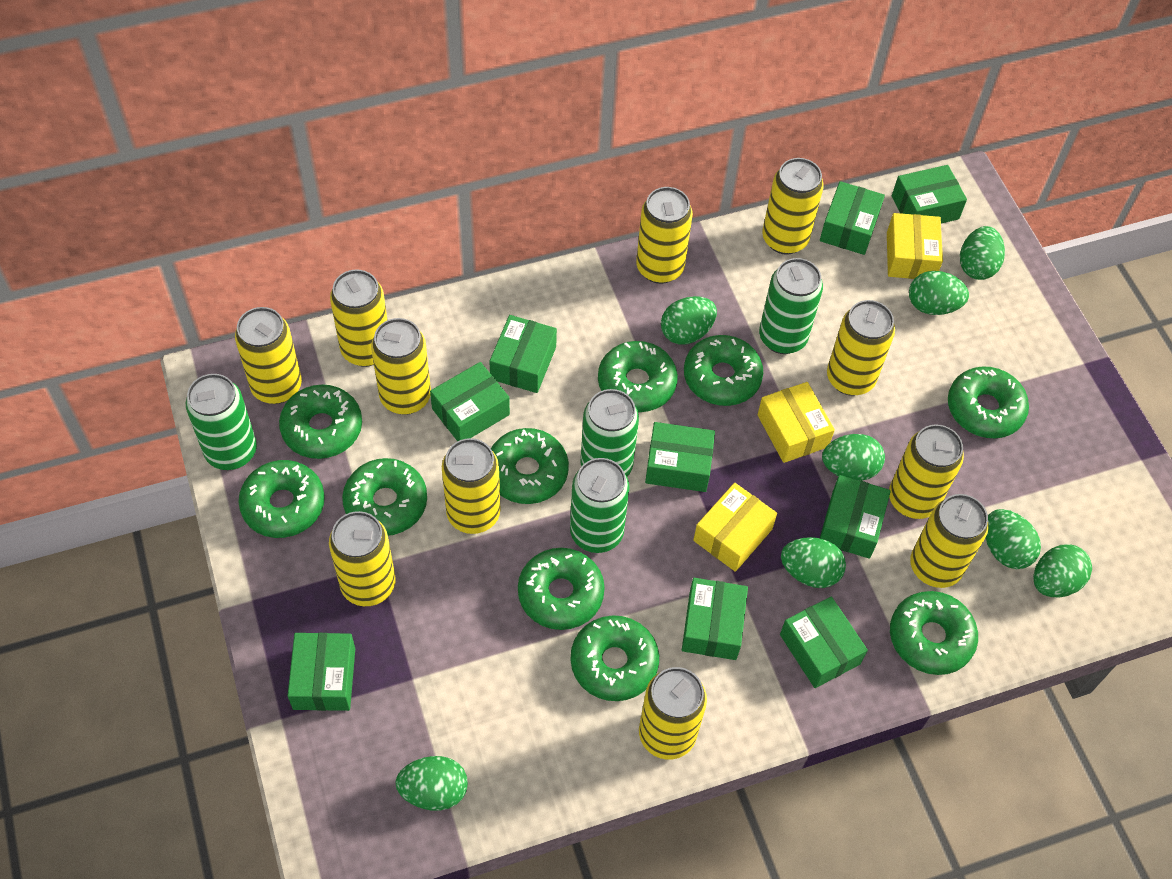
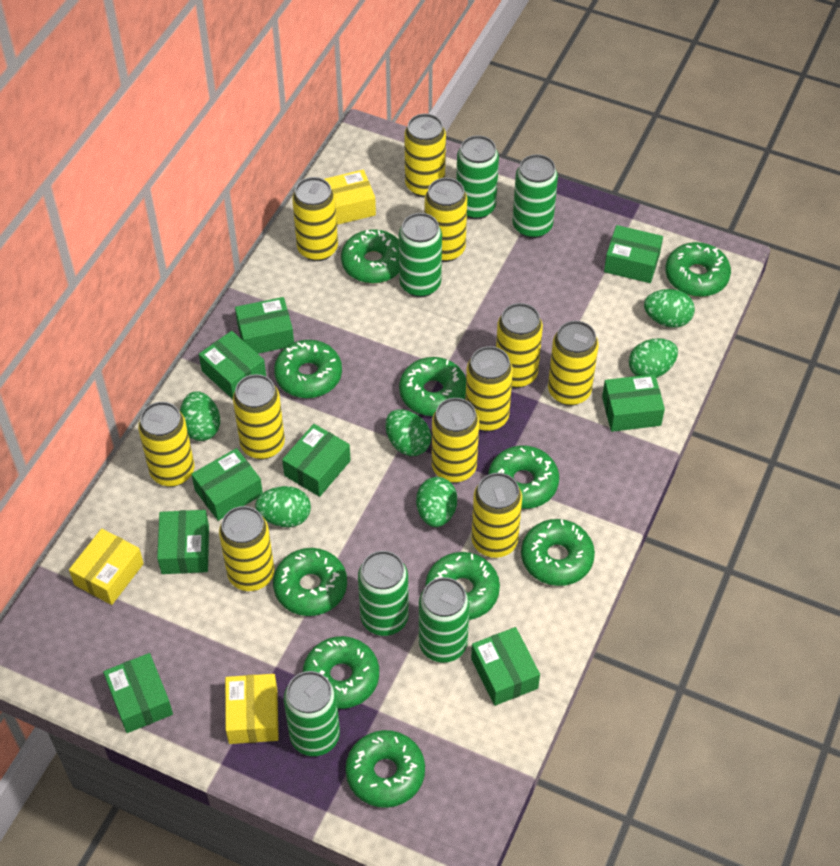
green can: 4 -> 6
green egg: 8 -> 6

